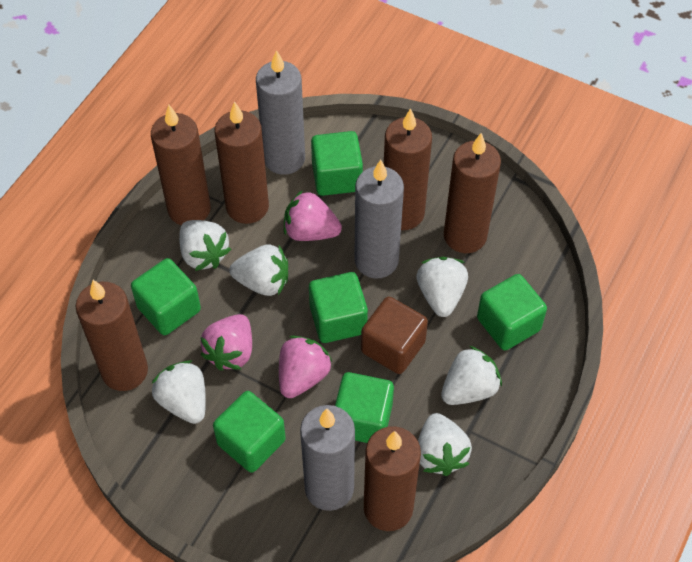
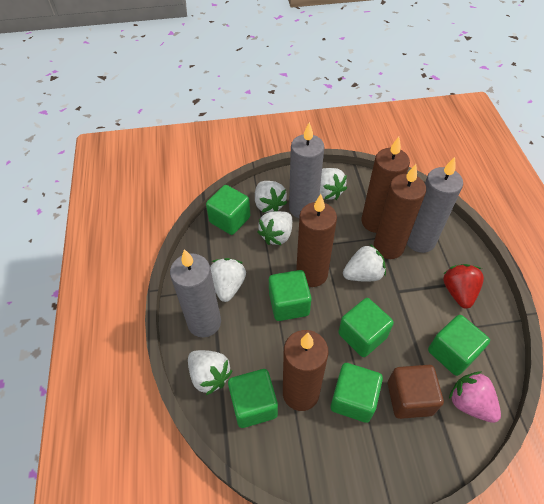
brown candle: 6 -> 4
pink strawberry: 3 -> 1
red strawberry: 0 -> 1

